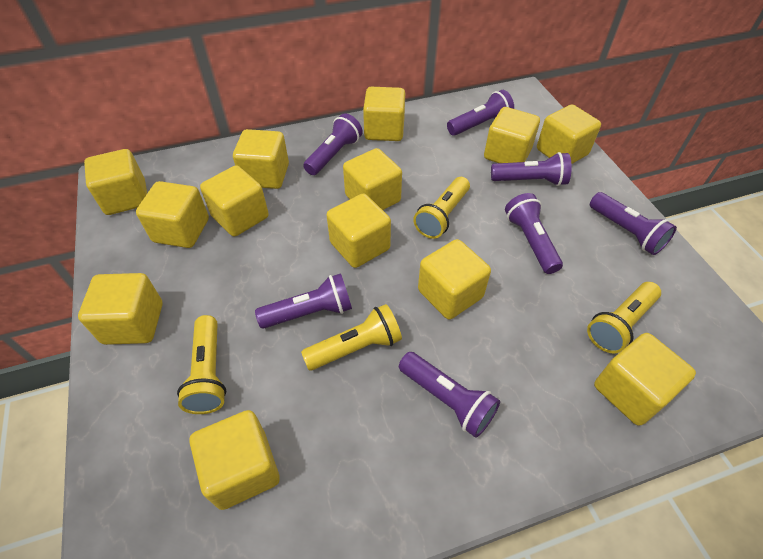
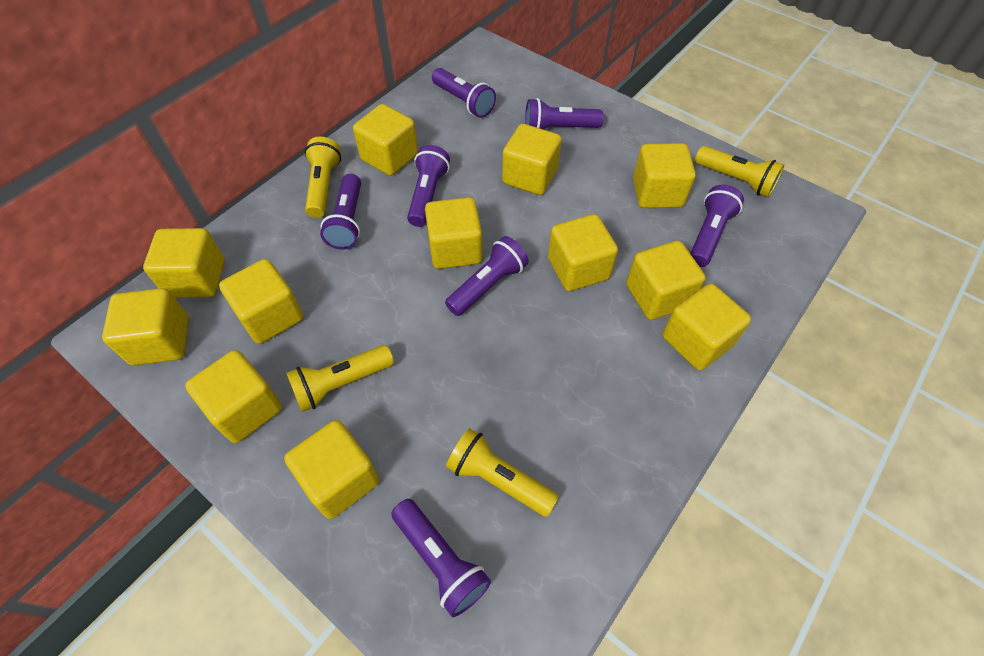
yellow cube: 13 -> 12

